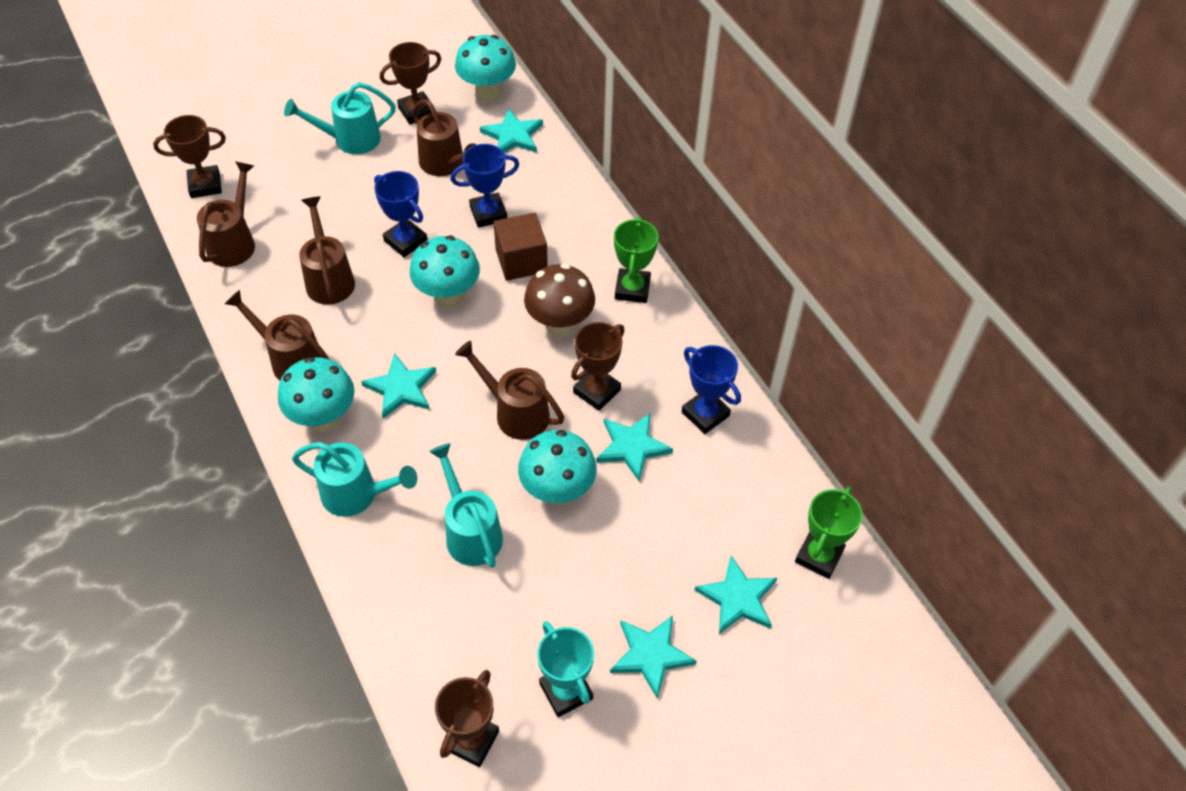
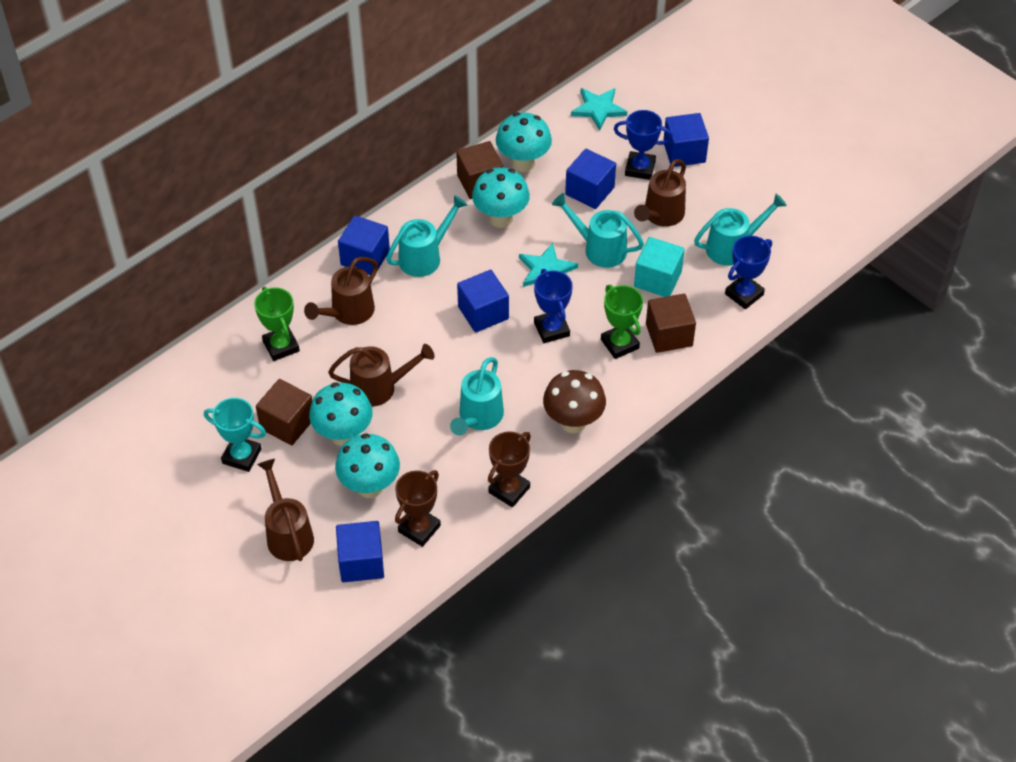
blue cube: 0 -> 5
brown cube: 1 -> 3
brown trophy: 4 -> 2
brown watering can: 5 -> 4
turquoise cube: 0 -> 1
turquoise star: 5 -> 2
turquoise watering can: 3 -> 4

